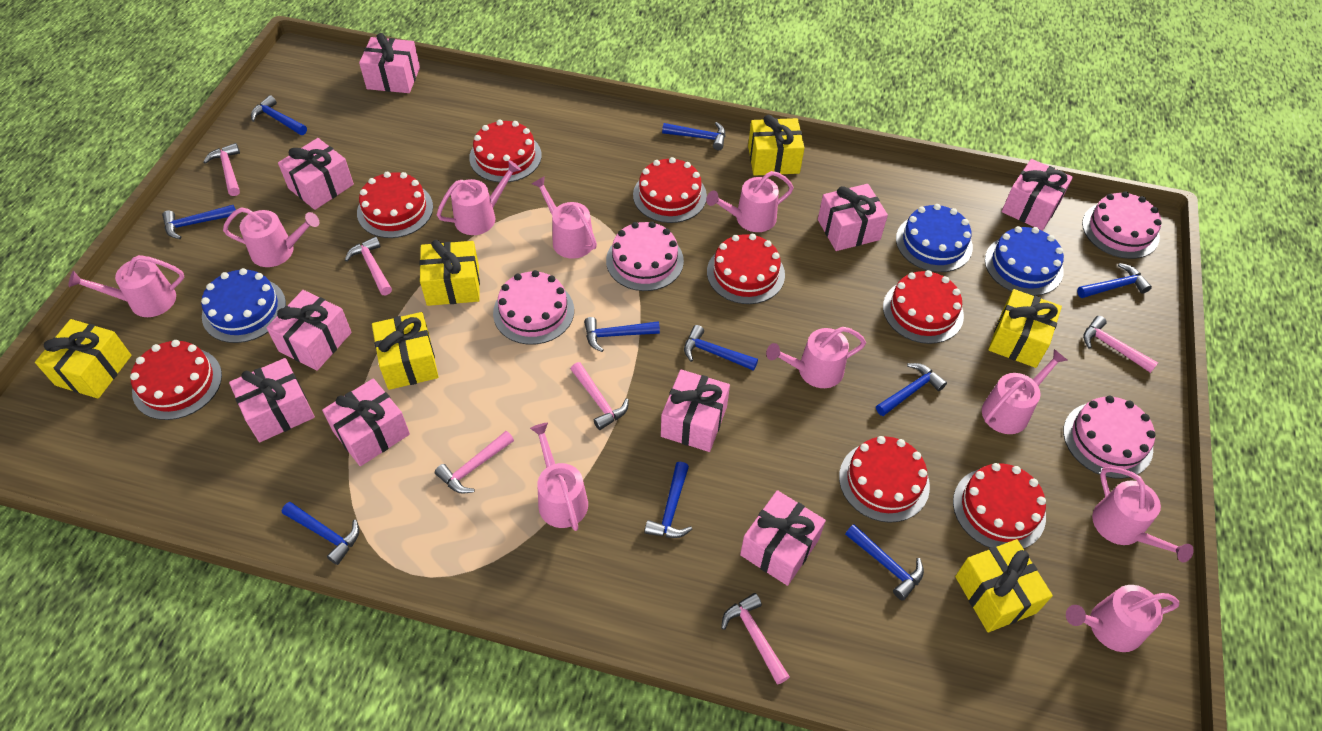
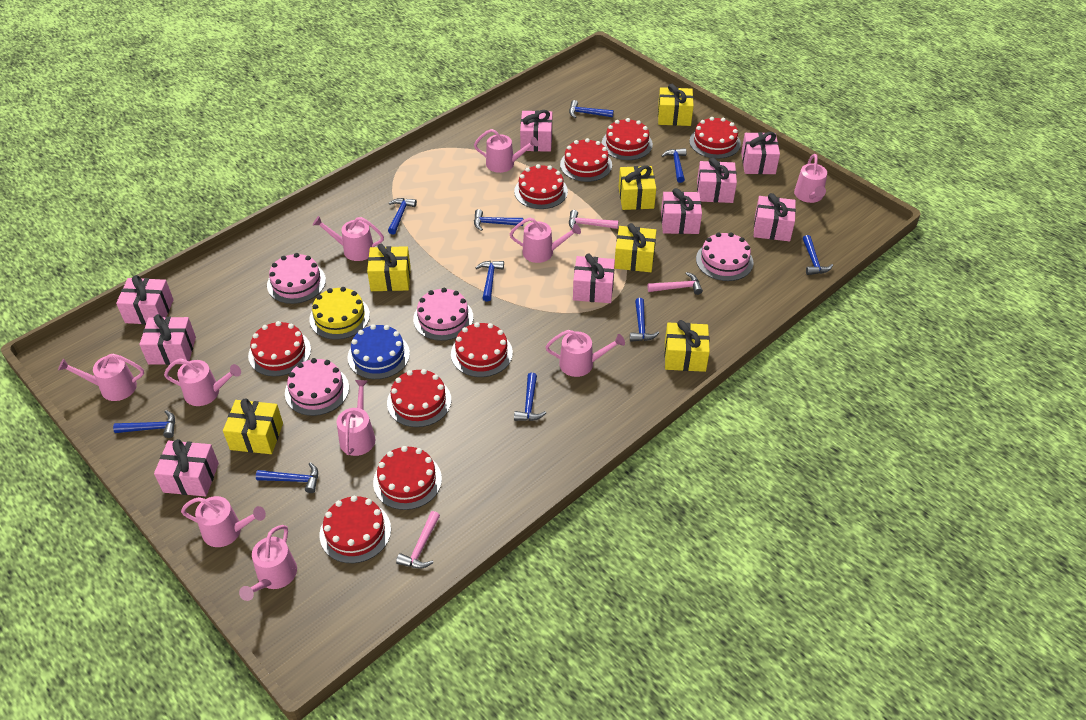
blue cake: 3 -> 1
pink hammer: 6 -> 3
red cake: 8 -> 9
yellow cake: 0 -> 1

